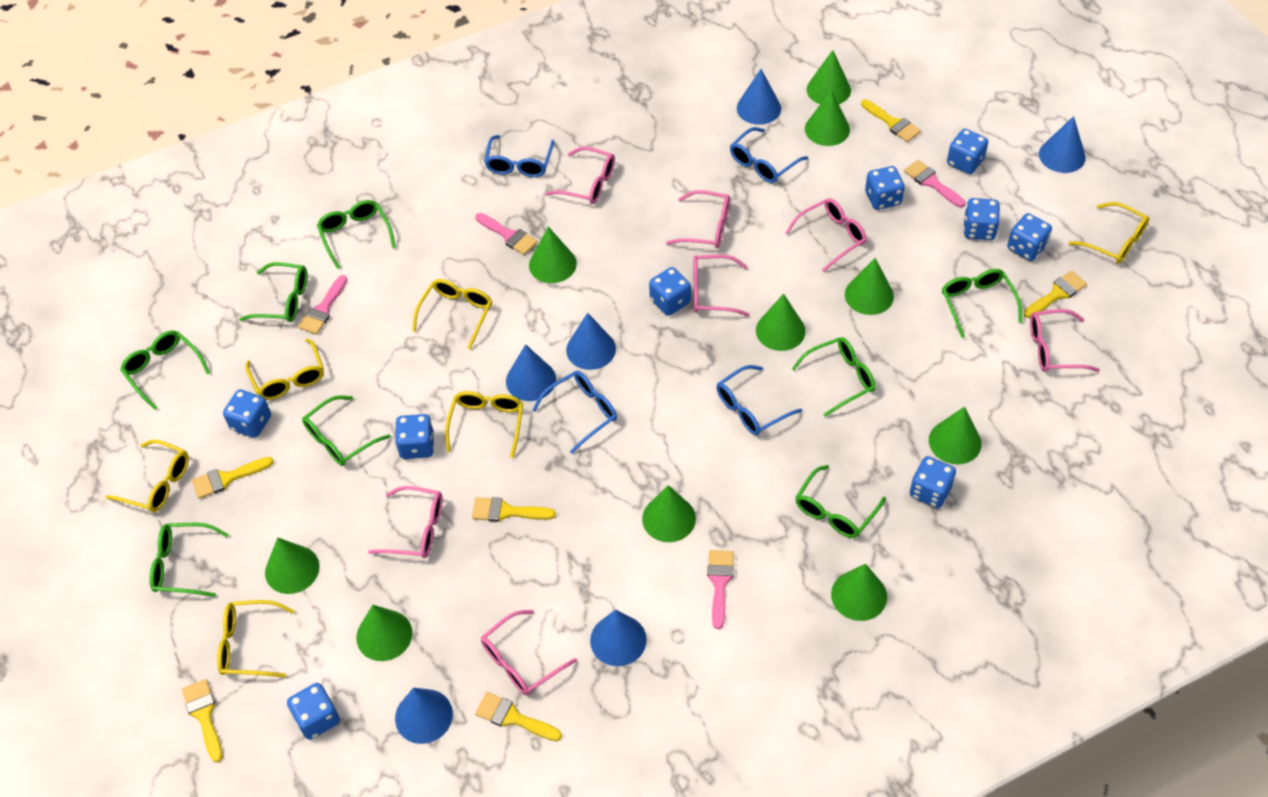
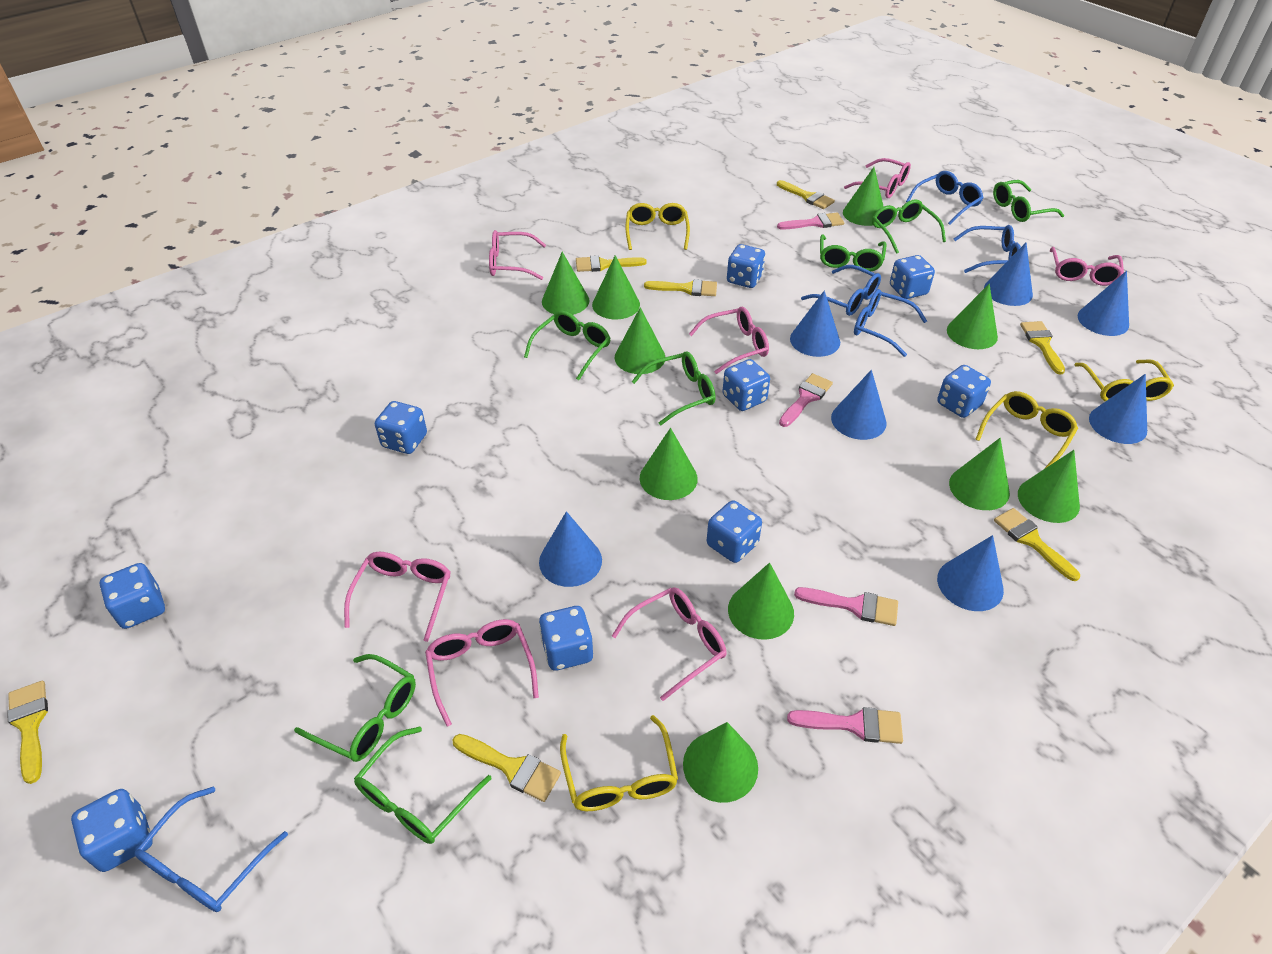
blue cone: 6 -> 7
blue glasses: 4 -> 5
green glasses: 8 -> 7
yellow brush: 6 -> 7
yellow glasses: 6 -> 4

